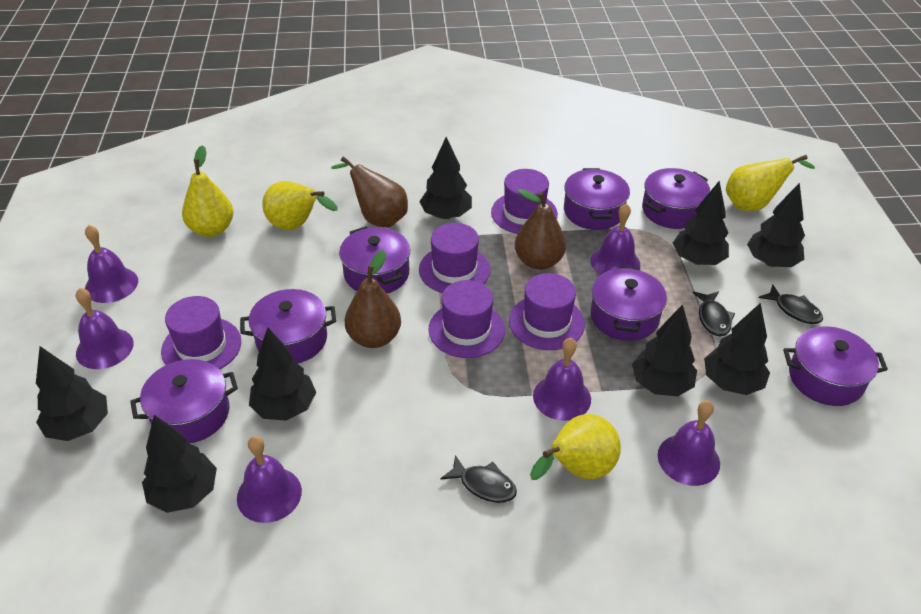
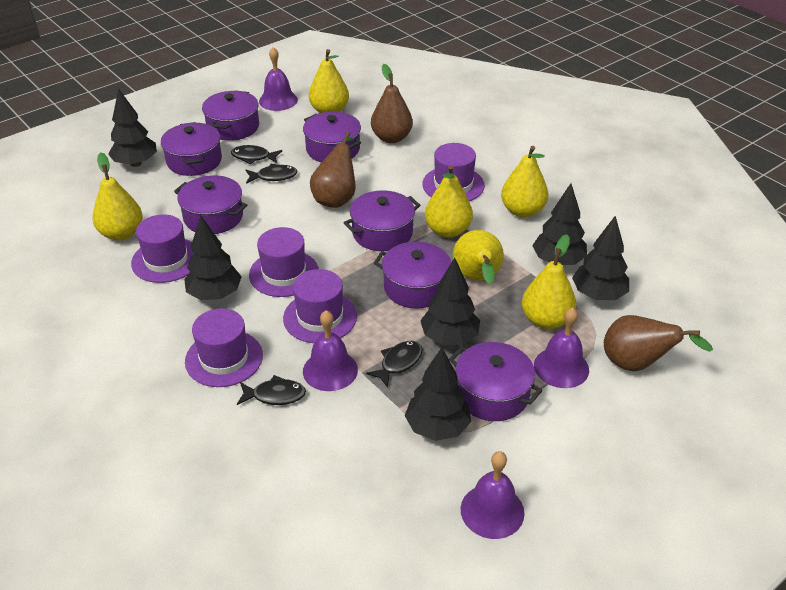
black fish: 3 -> 4
black tree: 8 -> 6
purple bell: 6 -> 4
yellow pear: 4 -> 6

